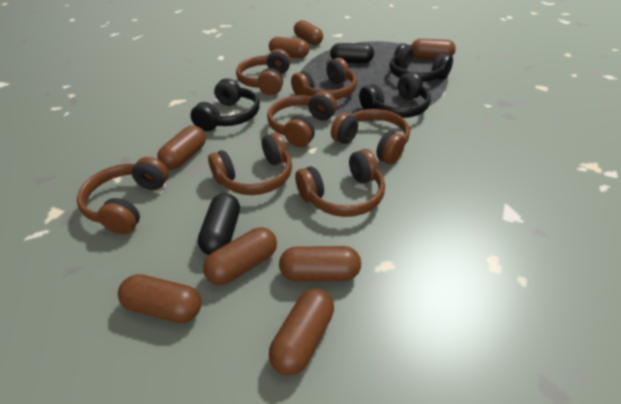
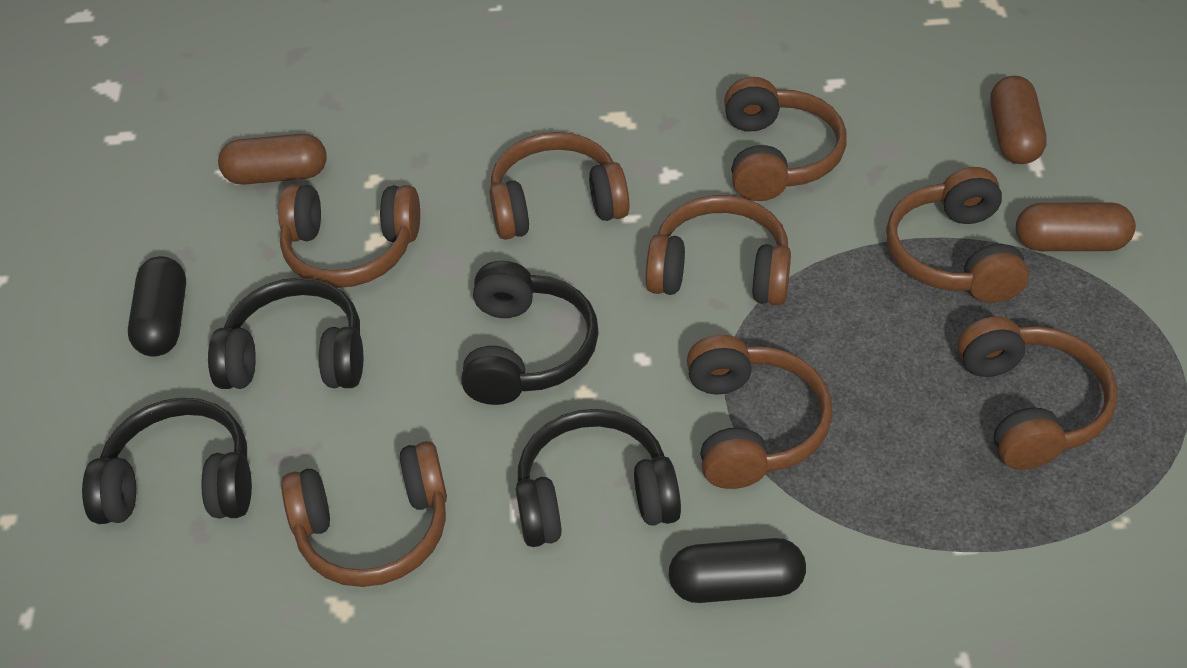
black headphones: 3 -> 4
brown capsule: 8 -> 3
brown headphones: 7 -> 8

